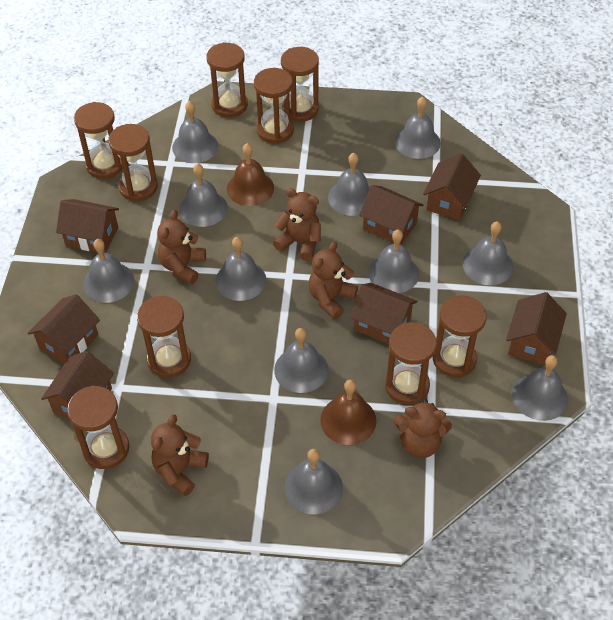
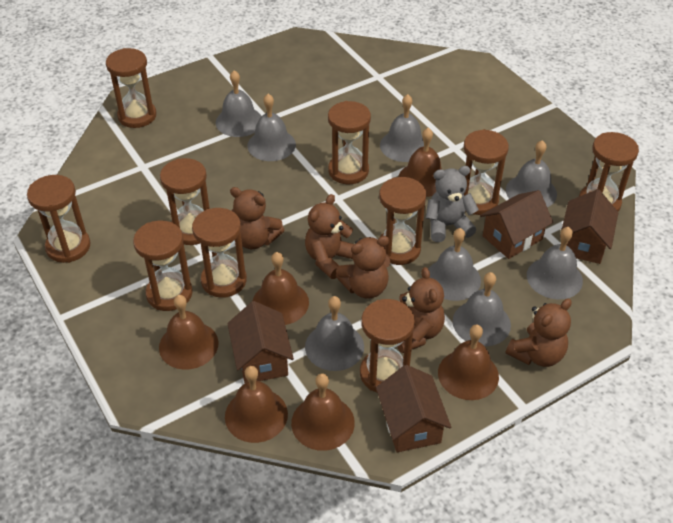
brown bell: 2 -> 6
brown hourglass: 9 -> 10
brown house: 7 -> 4
grey bell: 11 -> 8
grey teddy bear: 0 -> 1

